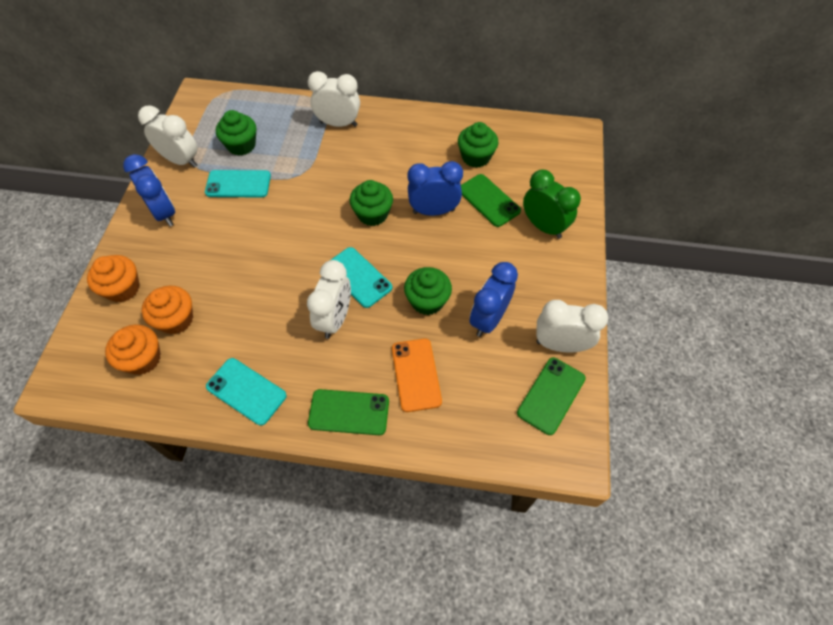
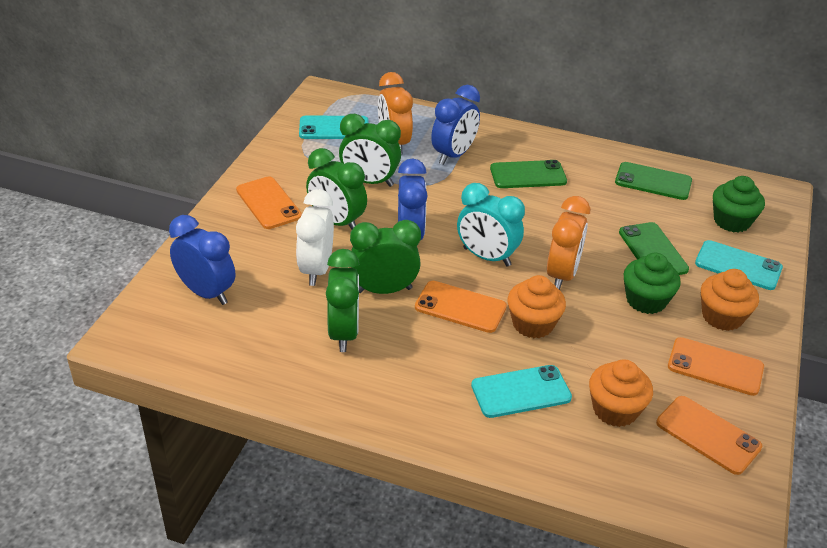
green clock: 1 -> 4
green cupcake: 4 -> 2
orange clock: 0 -> 2
orange phone: 1 -> 4
turquoise clock: 0 -> 1
white clock: 4 -> 1

